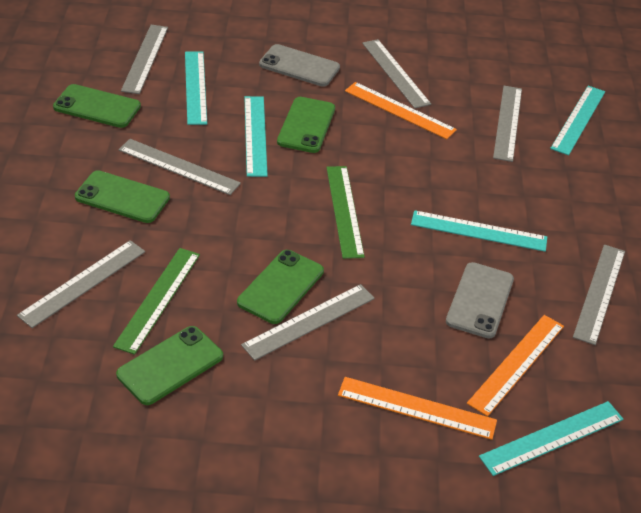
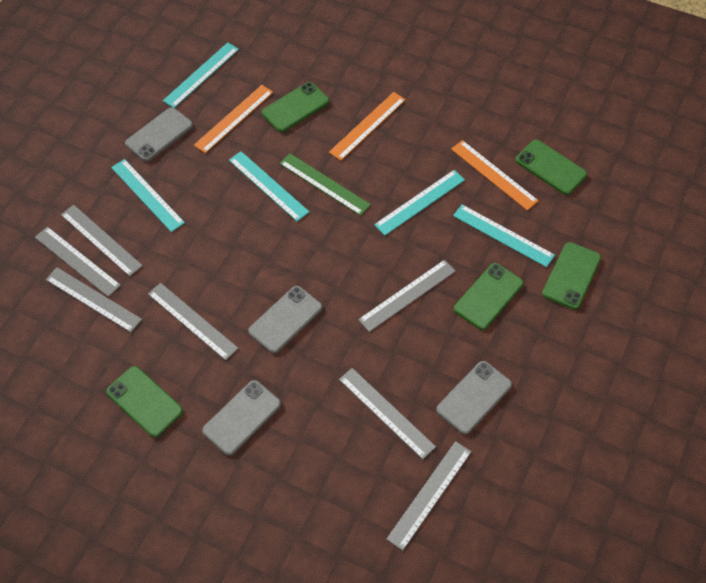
green ruler: 2 -> 1
grey phone: 2 -> 4

